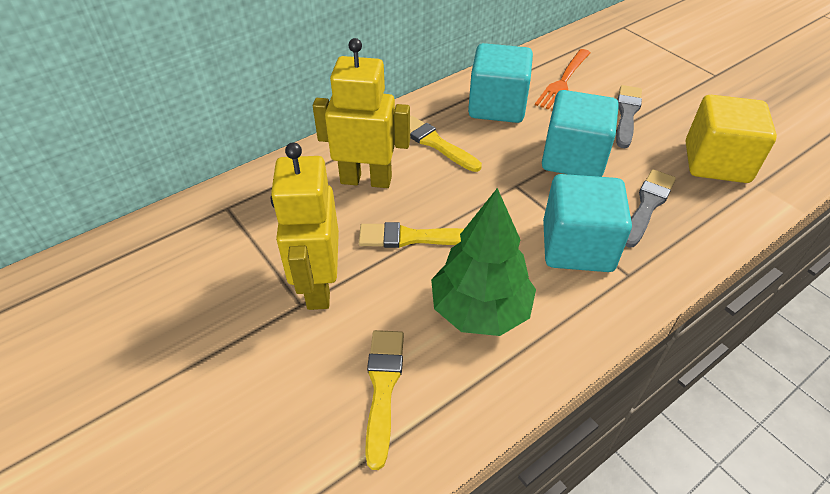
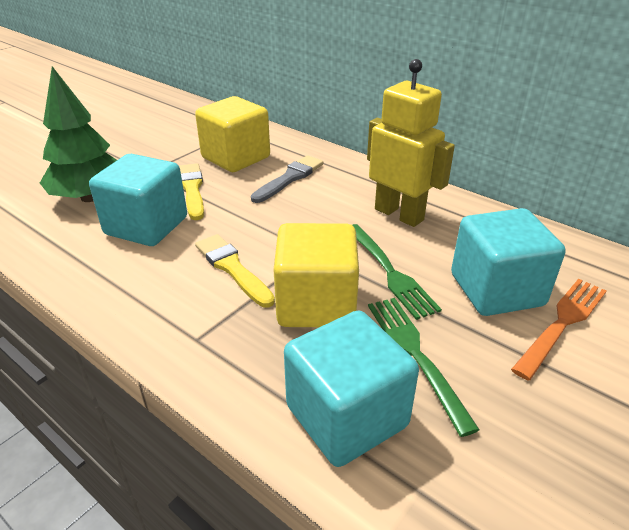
green fork: 0 -> 2
grey brush: 2 -> 1
yellow brush: 3 -> 2
yellow cube: 1 -> 2
yellow robot: 2 -> 1

